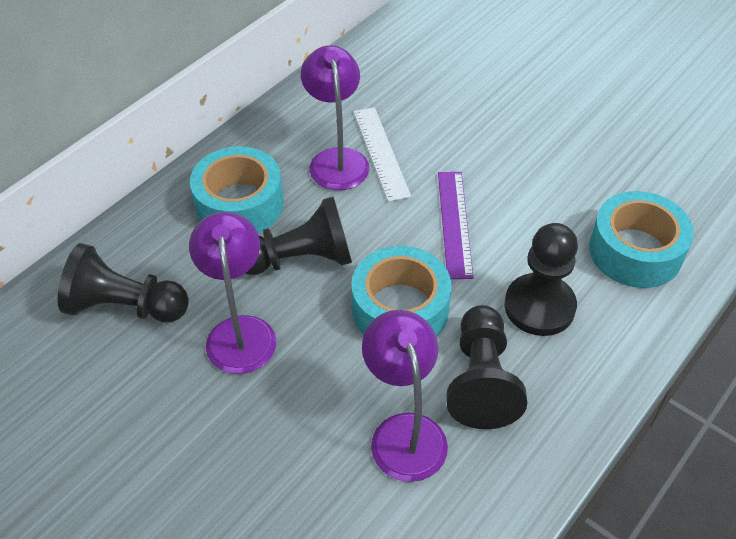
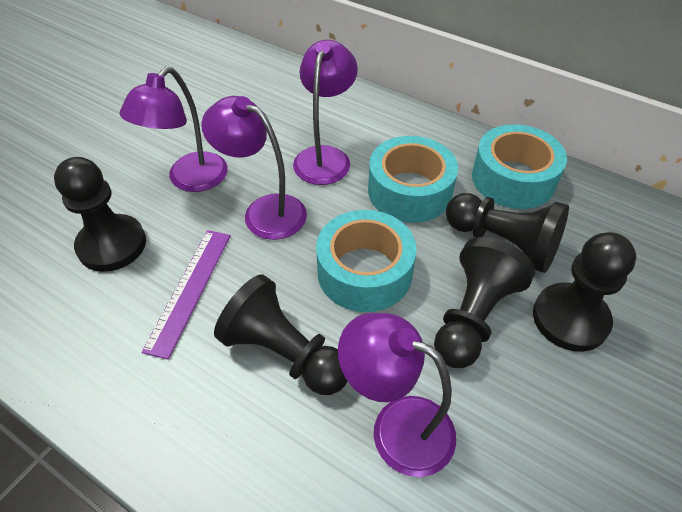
black pawn: 4 -> 5
purple lamp: 3 -> 4
white ruler: 1 -> 0

